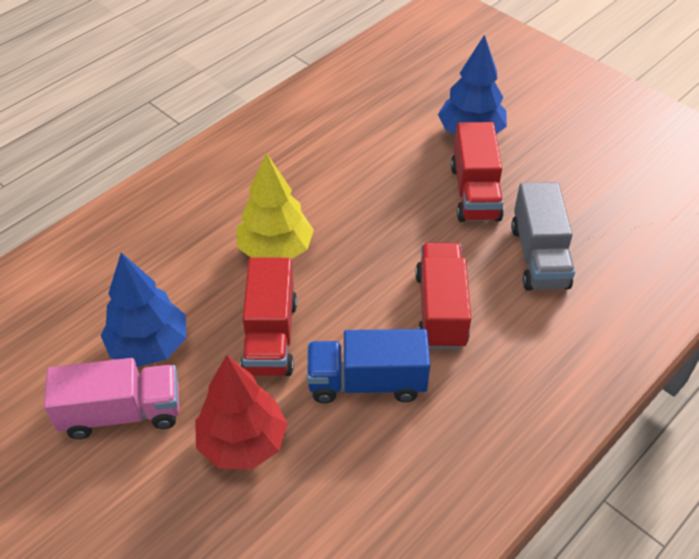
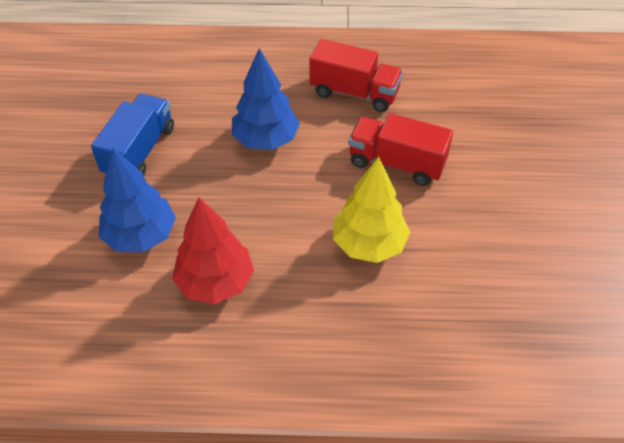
grey truck: 1 -> 0
pink truck: 1 -> 0
red truck: 3 -> 2

